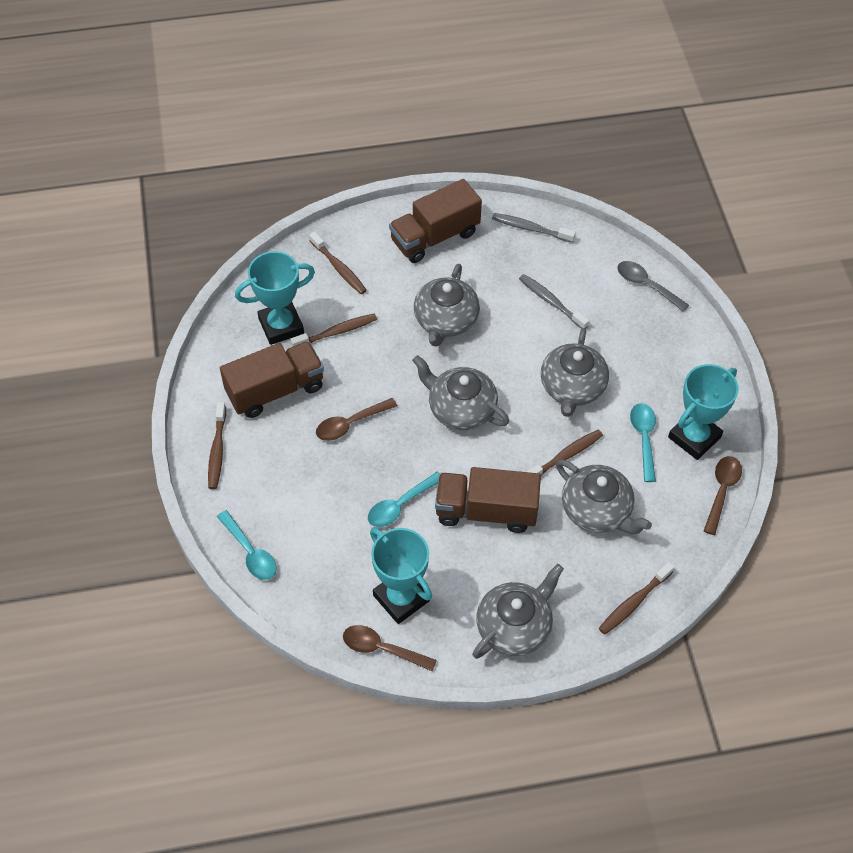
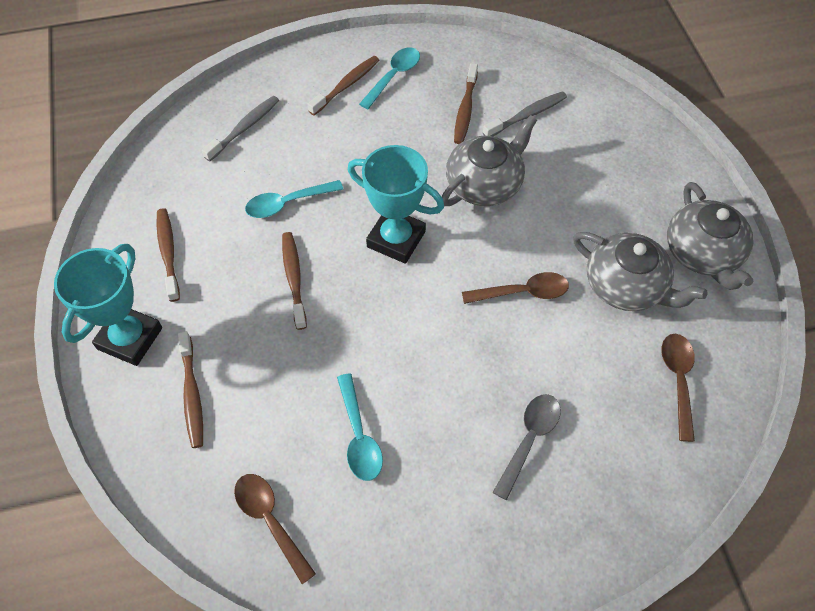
brown truck: 3 -> 0
grey teapot: 5 -> 3
turquoise trophy: 3 -> 2

